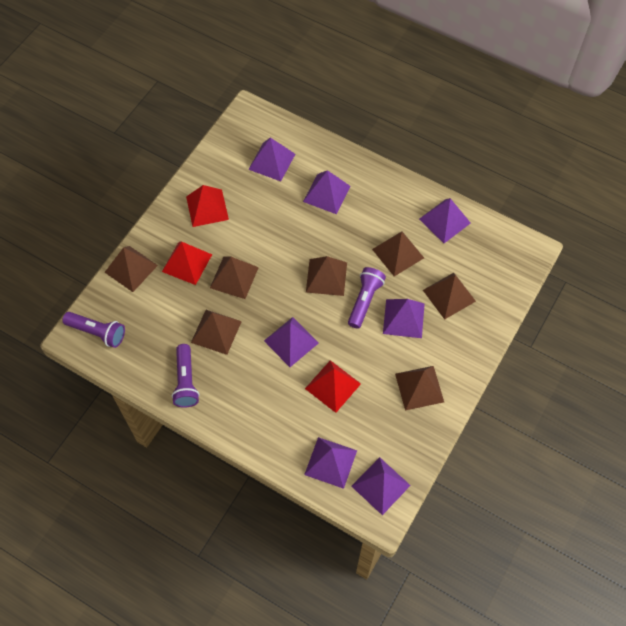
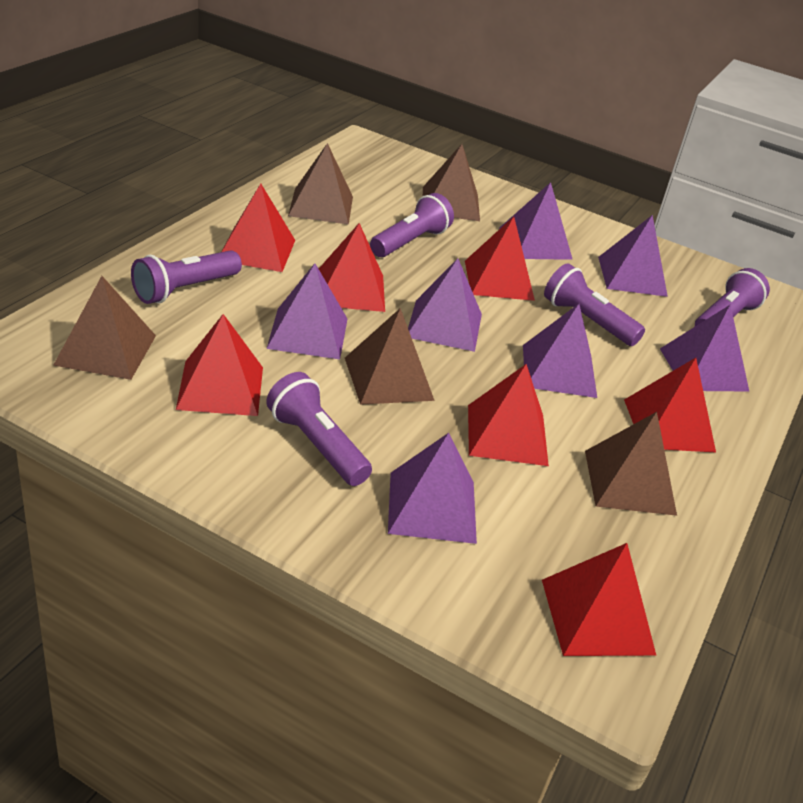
brown pyramid: 7 -> 5
purple flashlight: 3 -> 5
red pyramid: 3 -> 7

